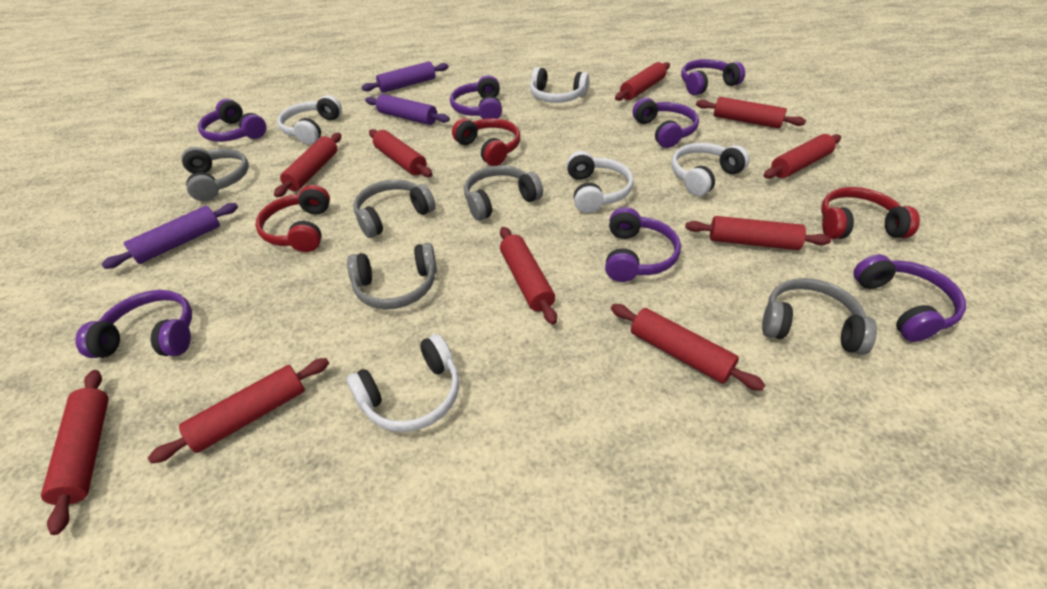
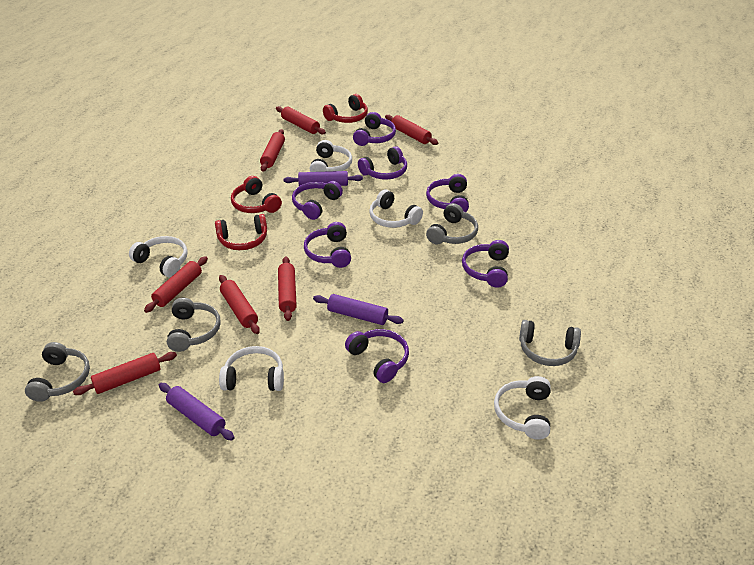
grey headphones: 5 -> 4
red rolling pin: 10 -> 7

